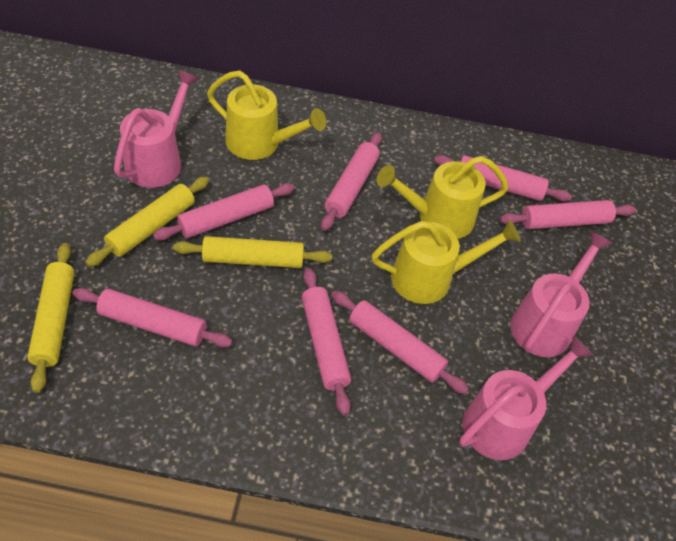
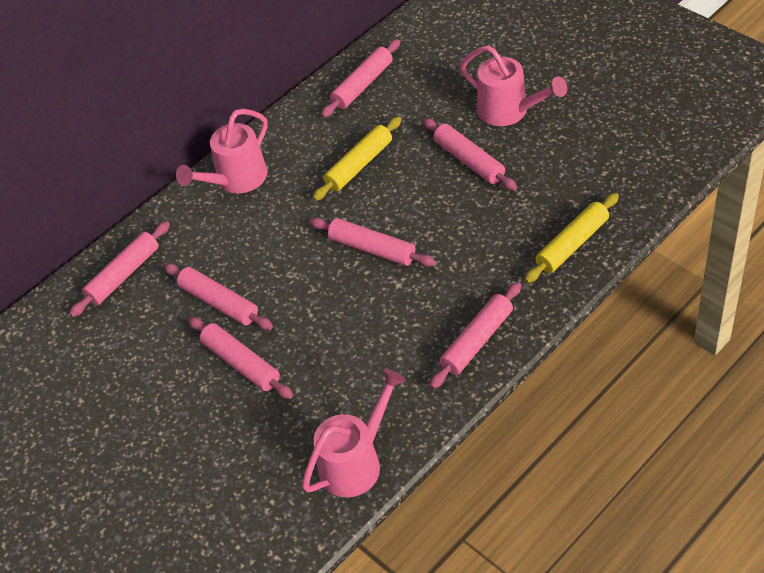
yellow rolling pin: 3 -> 2
yellow watering can: 3 -> 0

